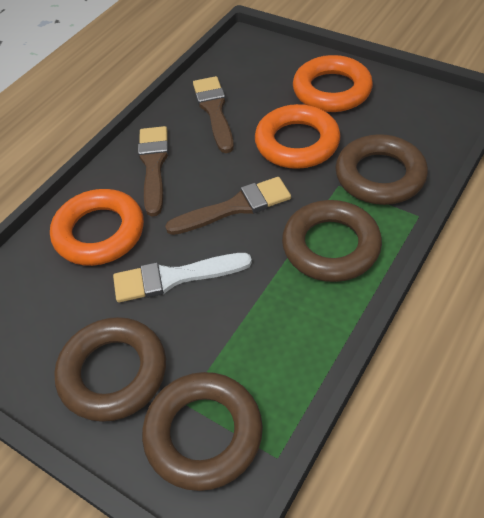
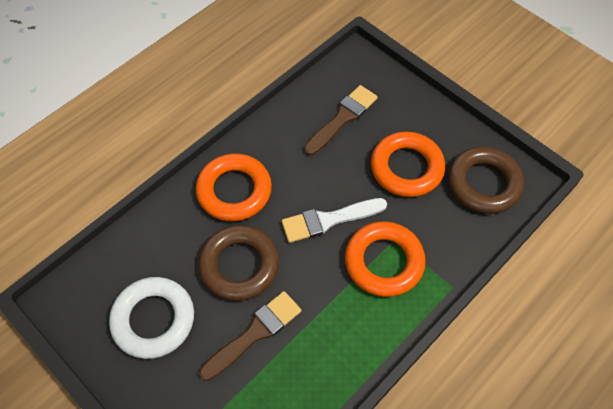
brown brush: 3 -> 2
brown ring: 4 -> 2
white ring: 0 -> 1

